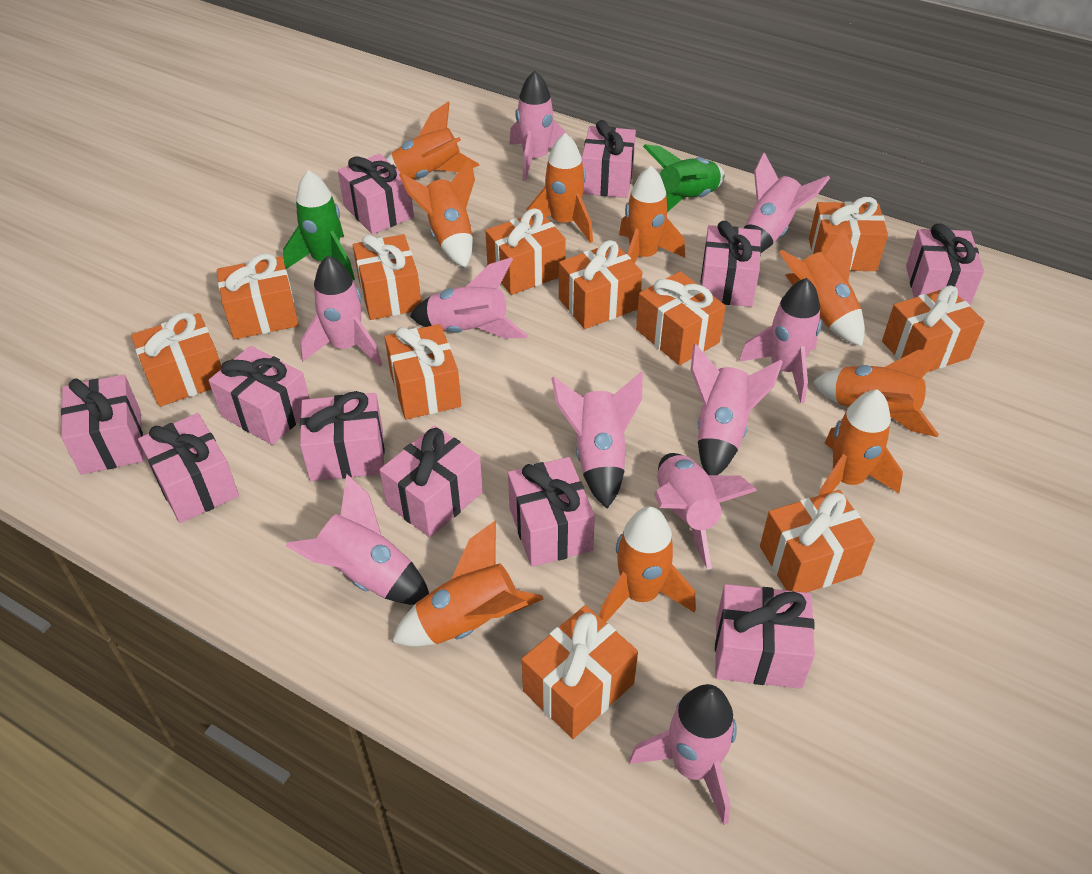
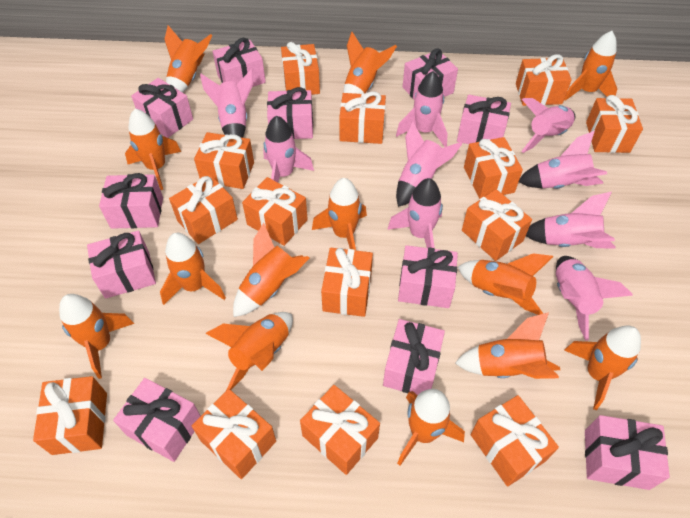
green rocket: 2 -> 0
orange gift: 11 -> 14
orange rocket: 9 -> 13
pink rocket: 10 -> 9

